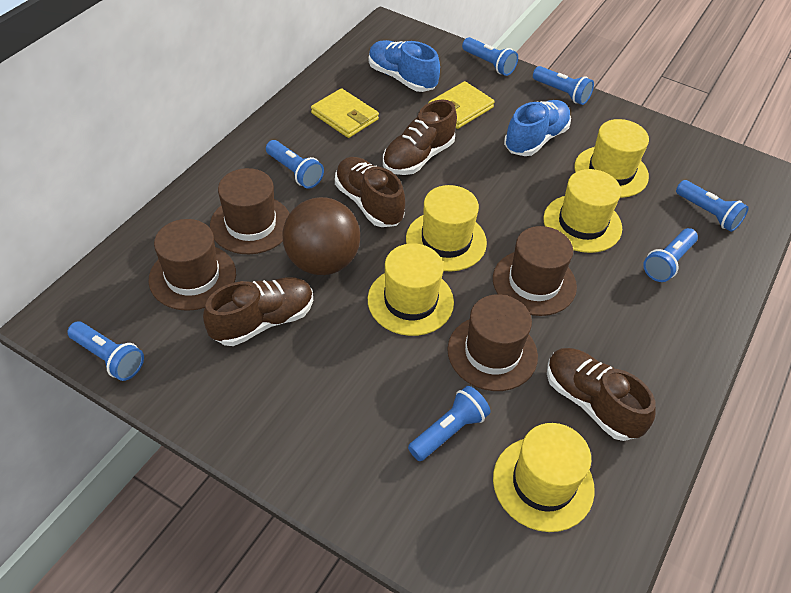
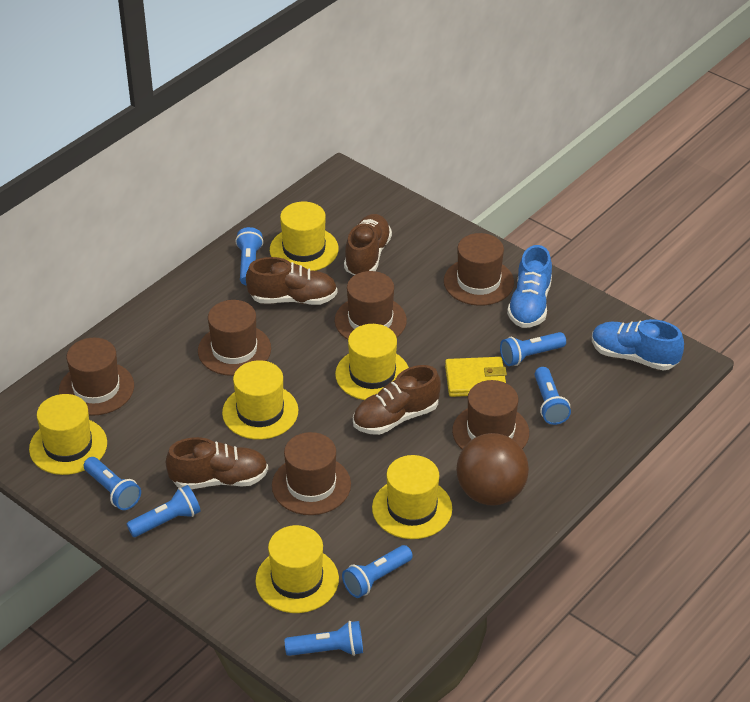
brown hat: 4 -> 6
yellow hat: 5 -> 6
yellow wallet: 2 -> 1

